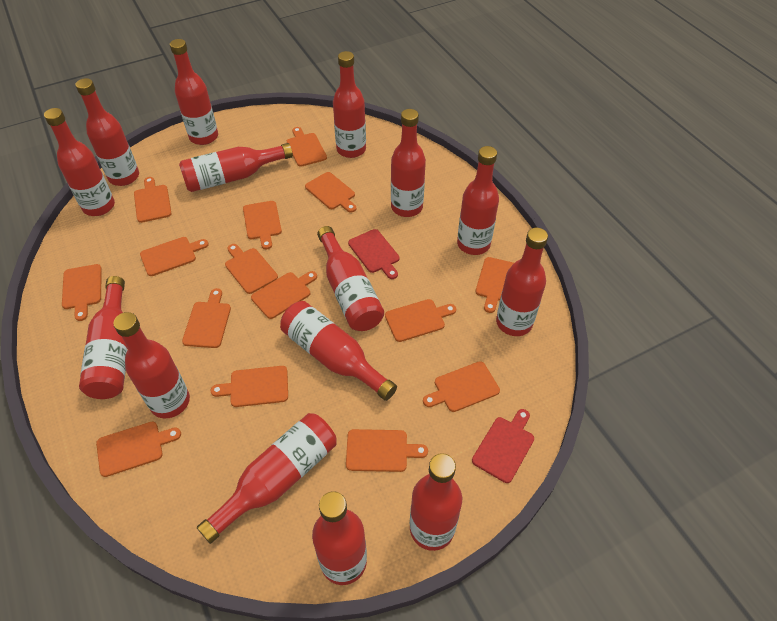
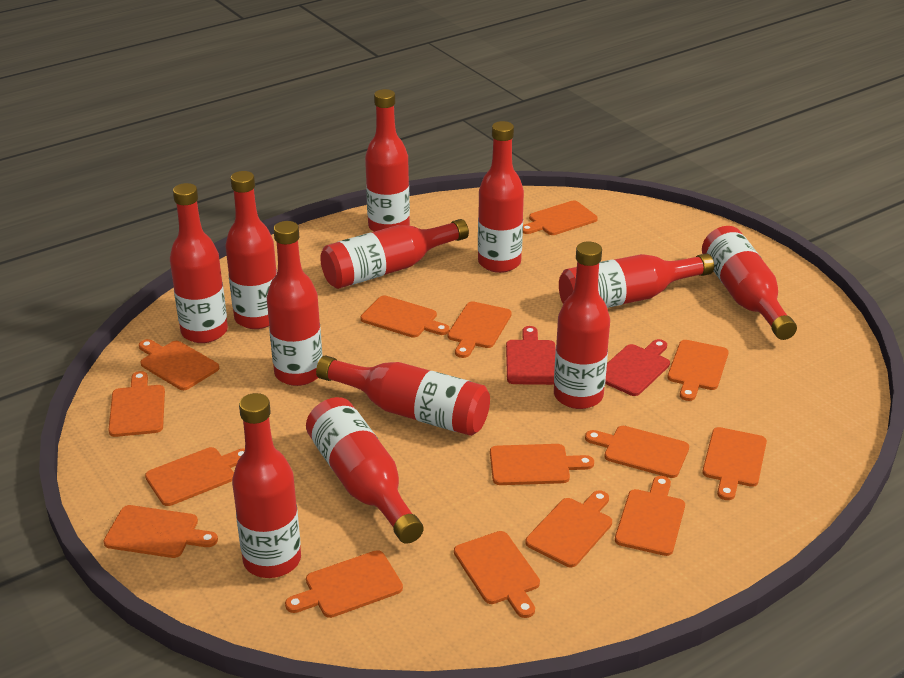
red bottle: 15 -> 12

